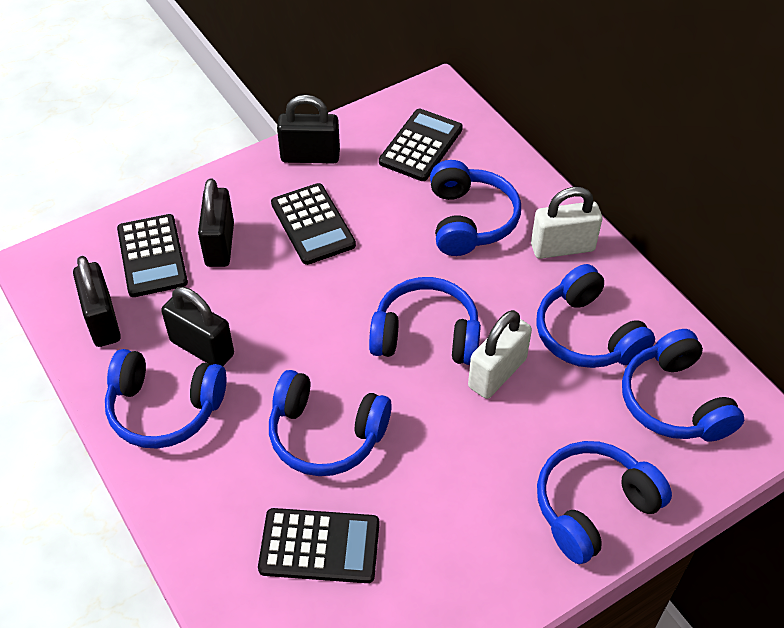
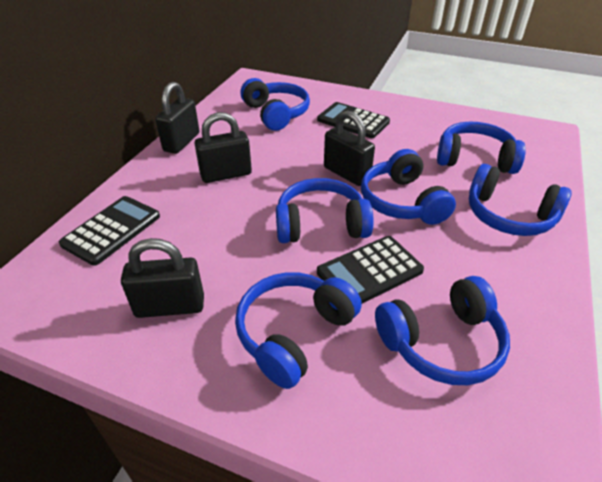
black calculator: 4 -> 3
white padlock: 2 -> 0

